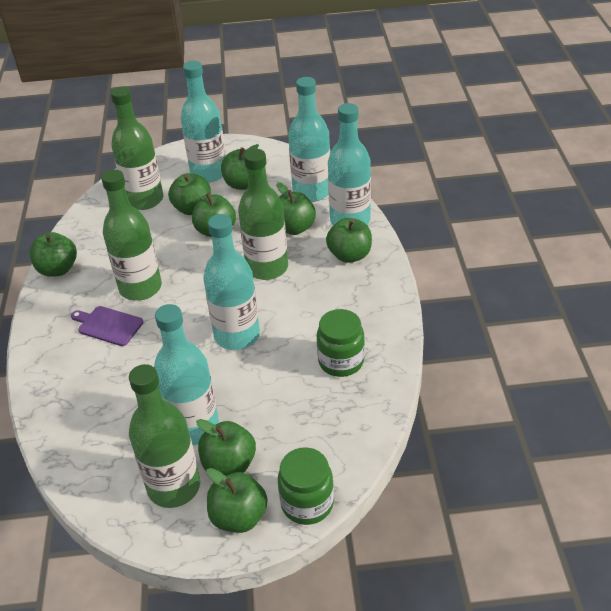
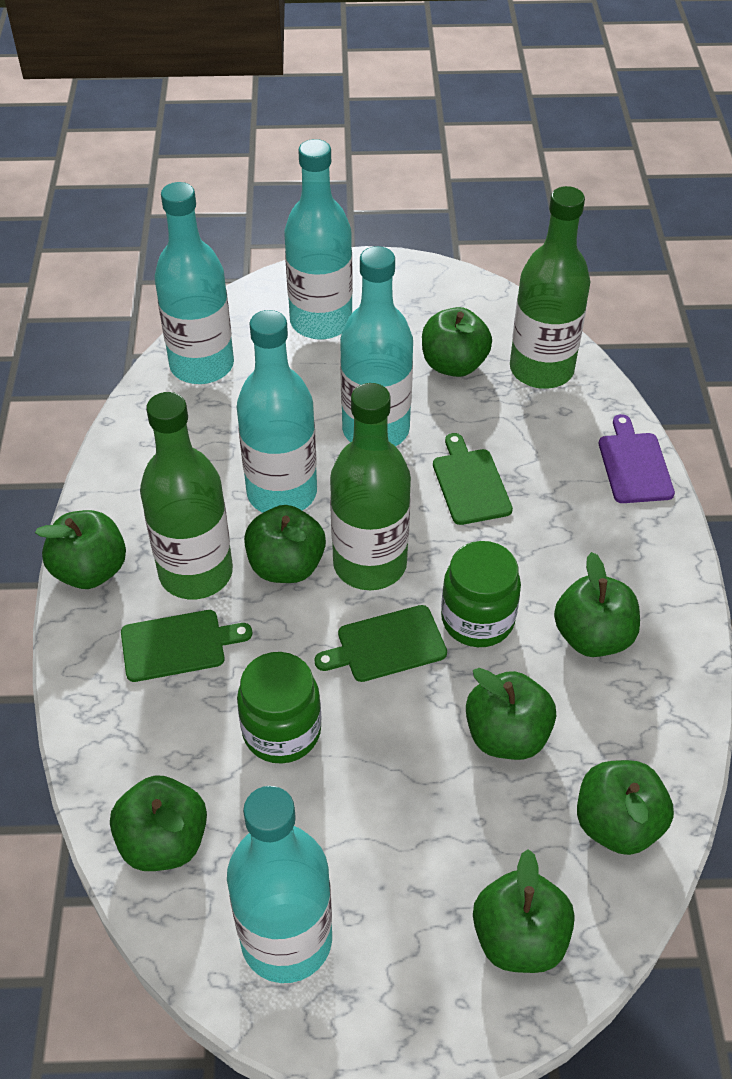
green bottle: 4 -> 3
green cutting board: 0 -> 3

